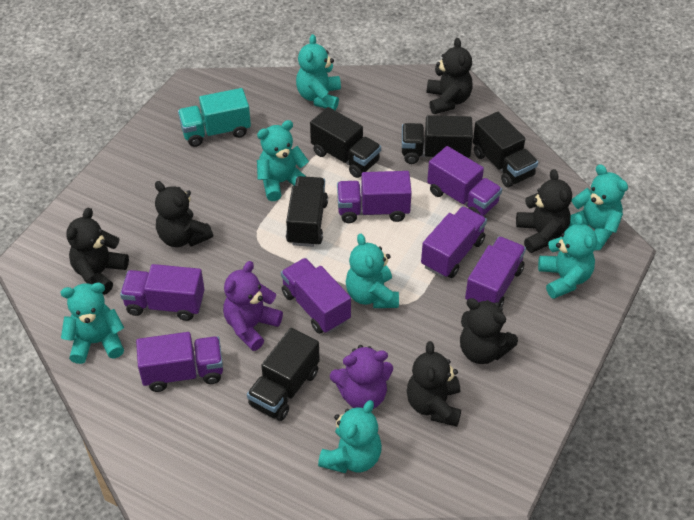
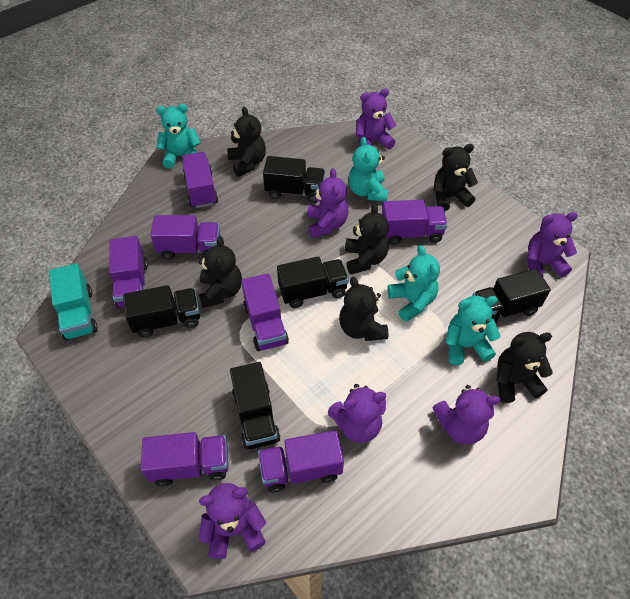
purple teddy bear: 2 -> 6
turquoise teddy bear: 7 -> 4

